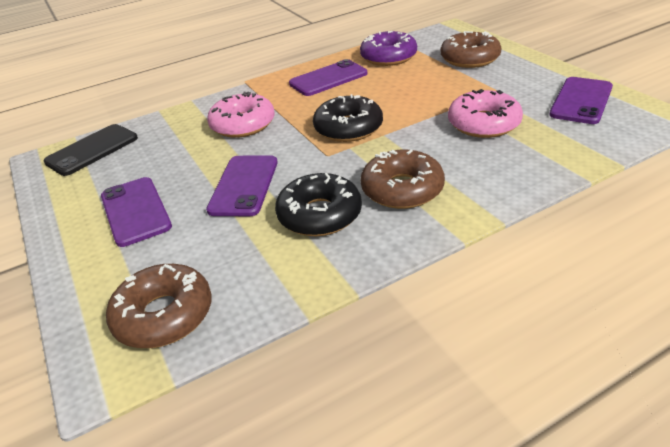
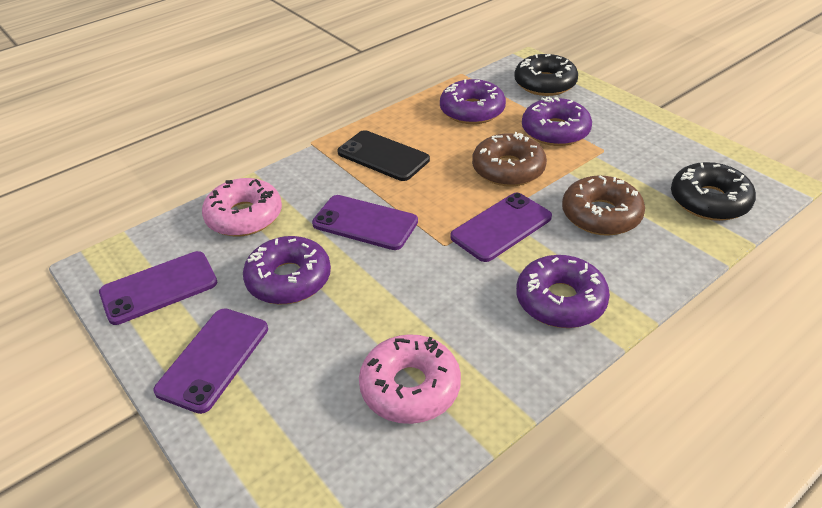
brown donut: 3 -> 2
purple donut: 1 -> 4

